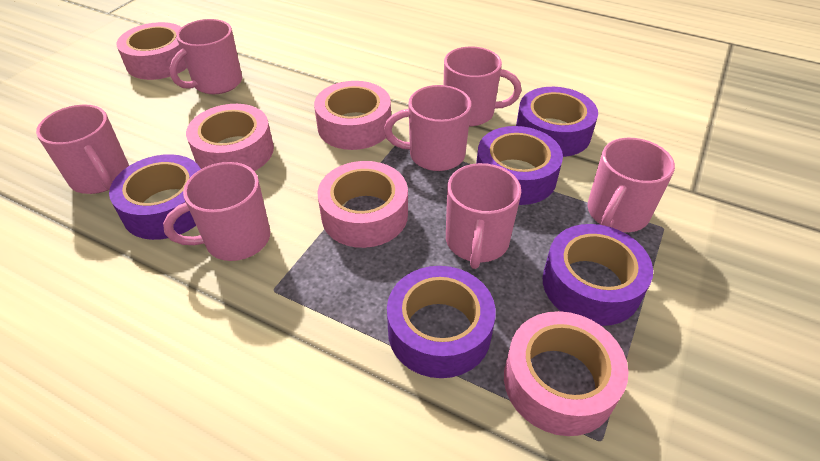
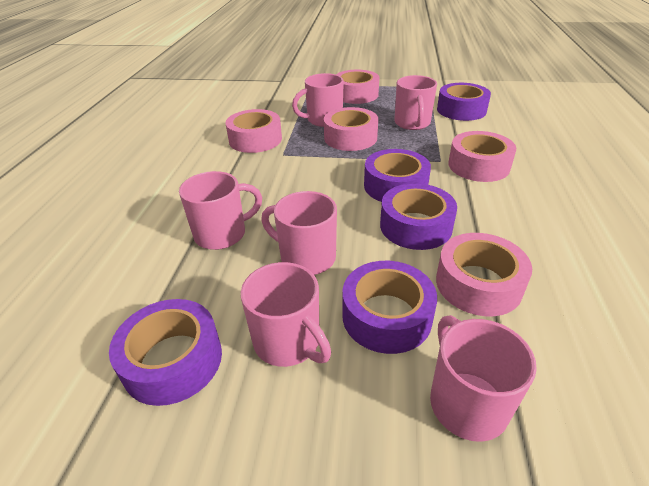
pink mug: 7 -> 6

